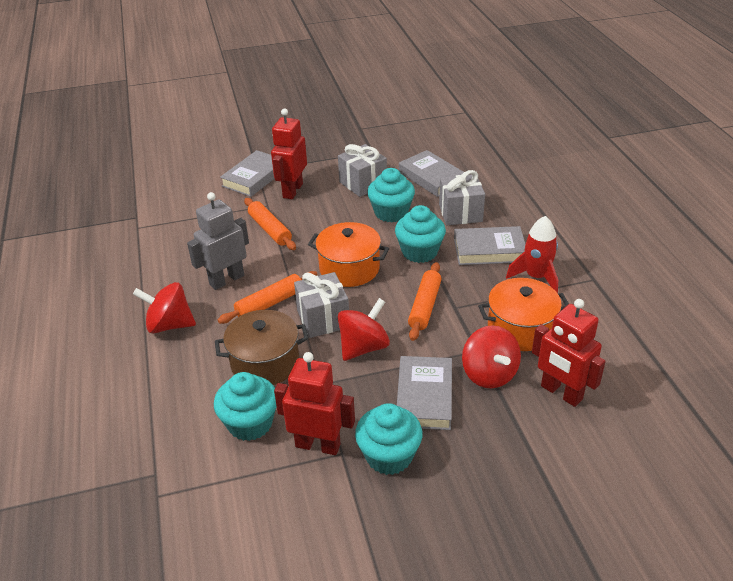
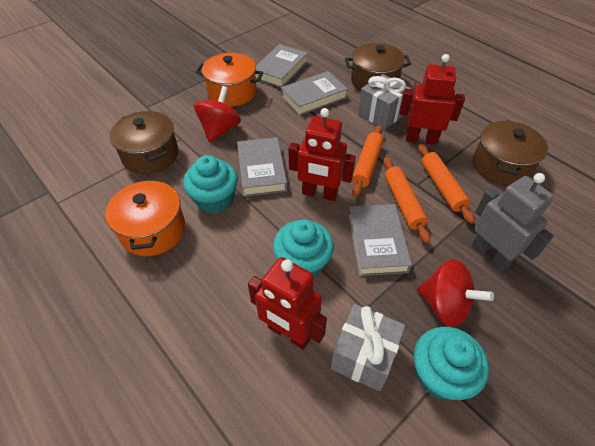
brown pot: 1 -> 3
grey gift: 3 -> 2
red rocket: 1 -> 0
red spinning top: 3 -> 2
turquoise cupcake: 4 -> 3

